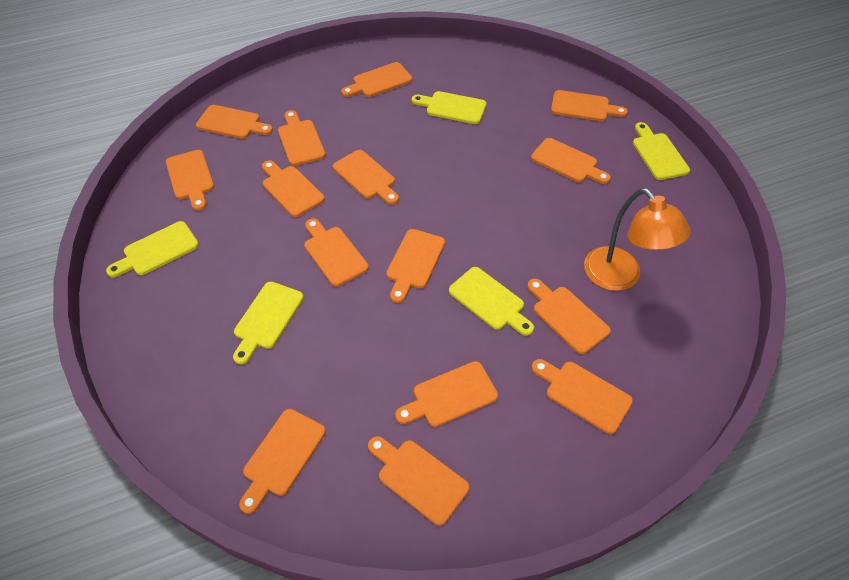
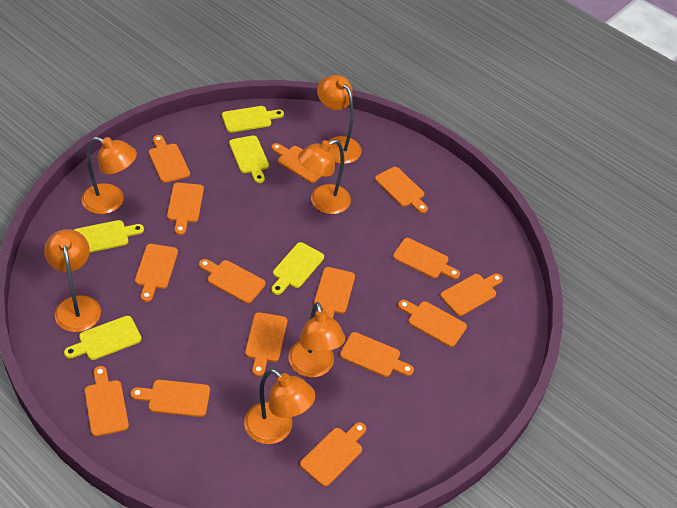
orange lamp: 1 -> 6

